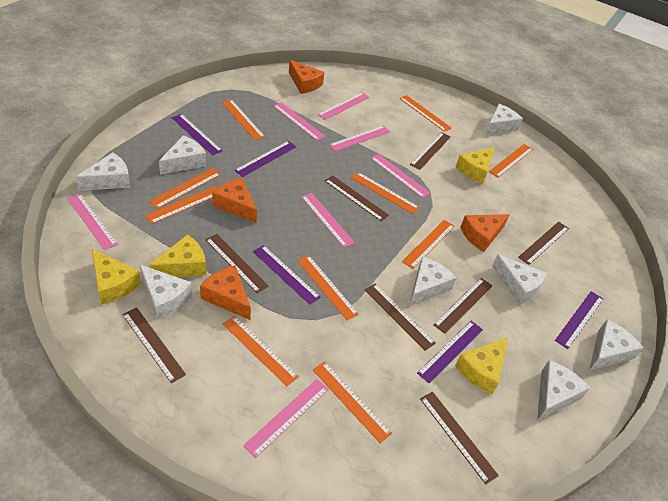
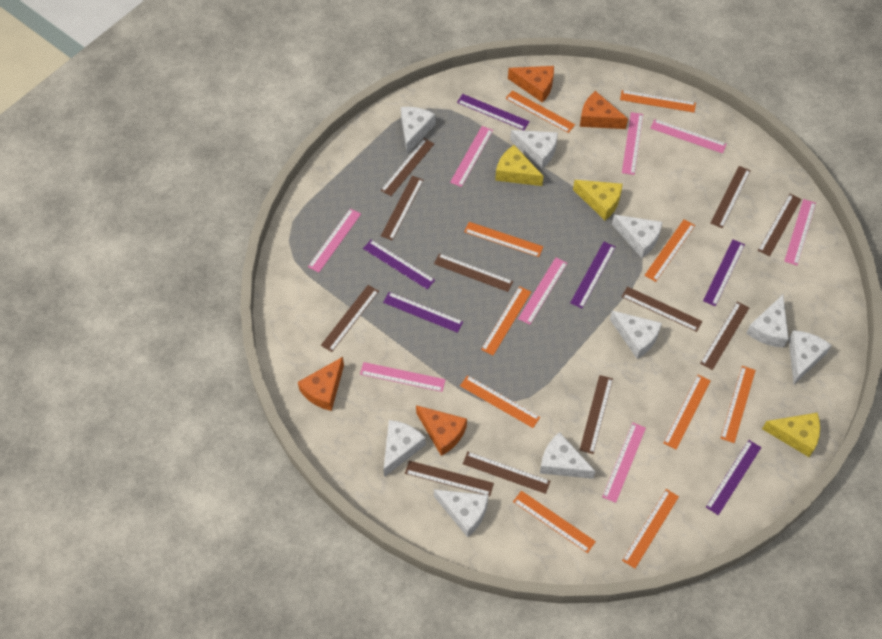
brown ruler: 8 -> 11
pink ruler: 7 -> 8
purple ruler: 5 -> 6
white cheese: 8 -> 9
yellow cheese: 4 -> 3

